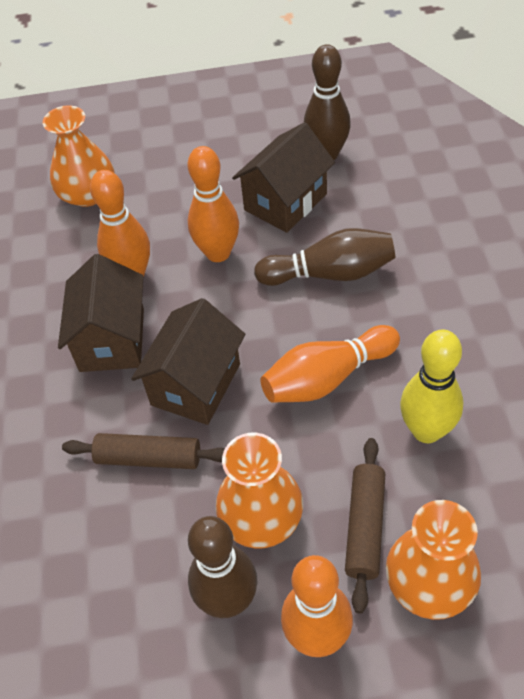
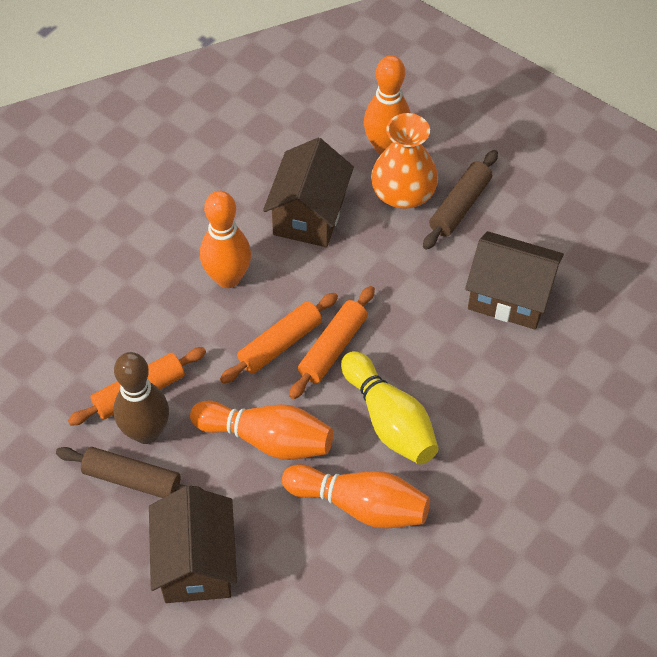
brown bowling pin: 3 -> 1
orange rolling pin: 0 -> 3
orange vase: 3 -> 1

